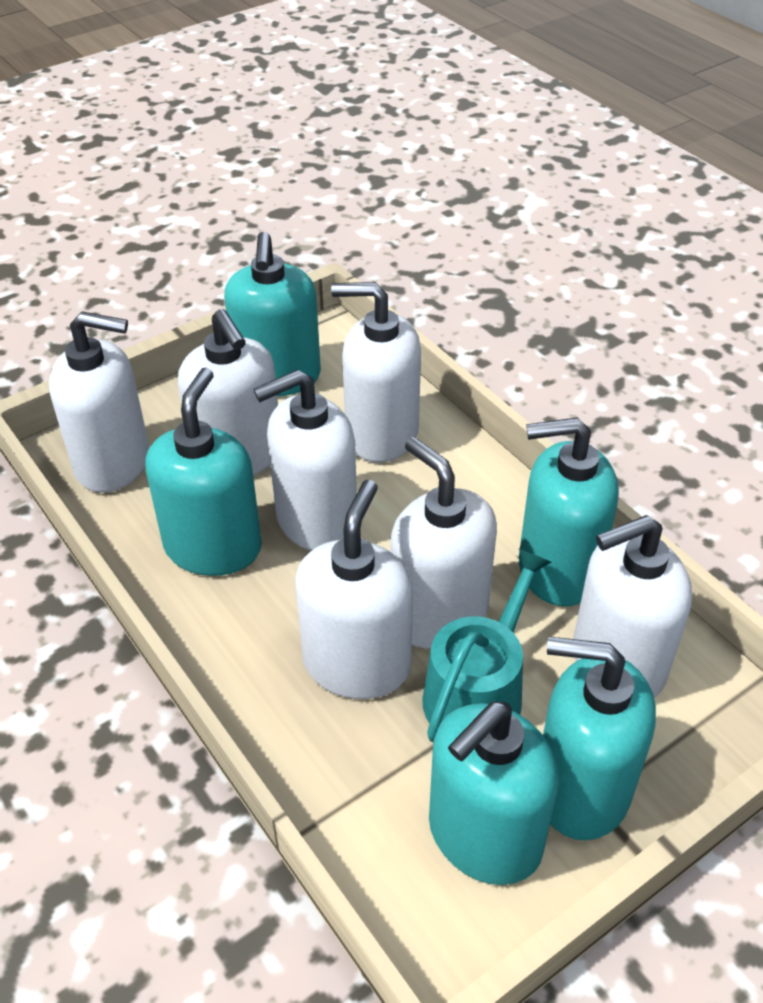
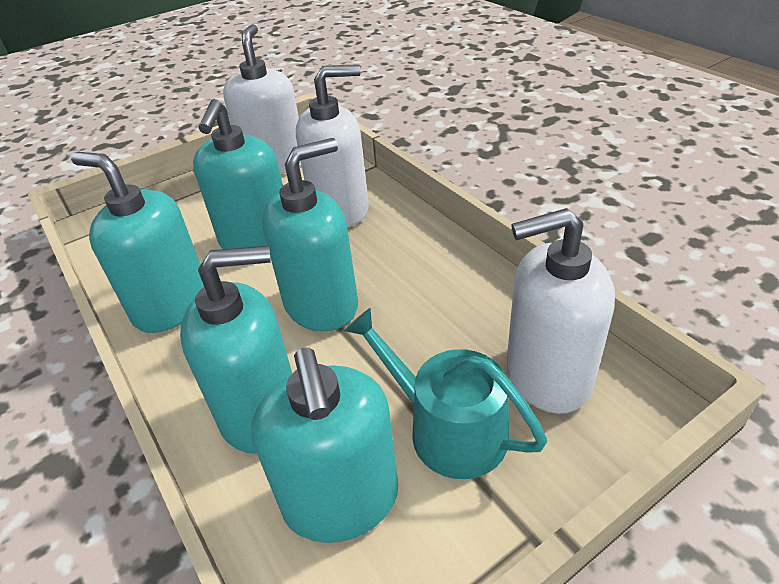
white soap dispenser: 7 -> 3

